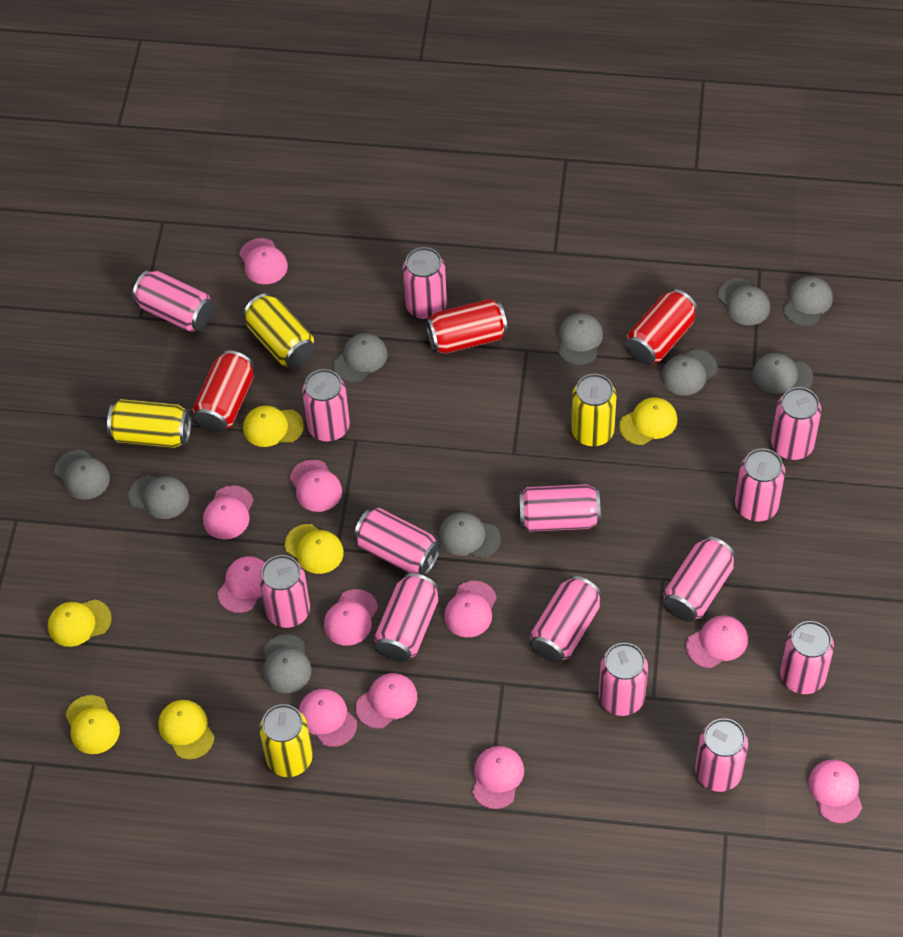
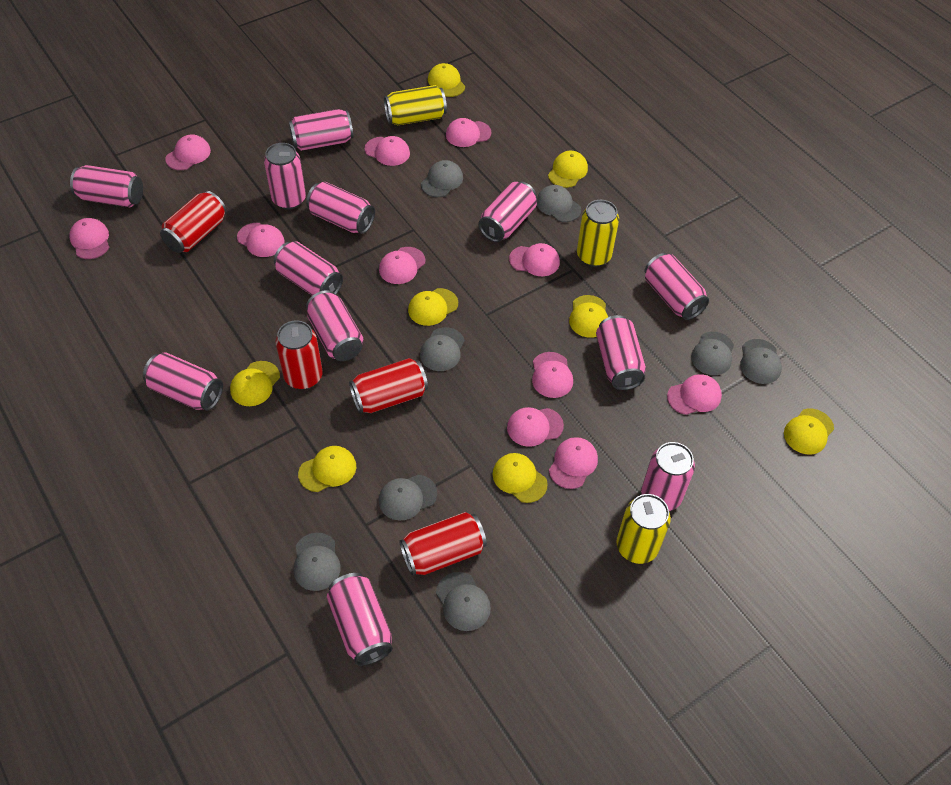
grey cap: 10 -> 8
pink can: 14 -> 12
red can: 3 -> 4
yellow can: 4 -> 3
yellow cap: 6 -> 8

